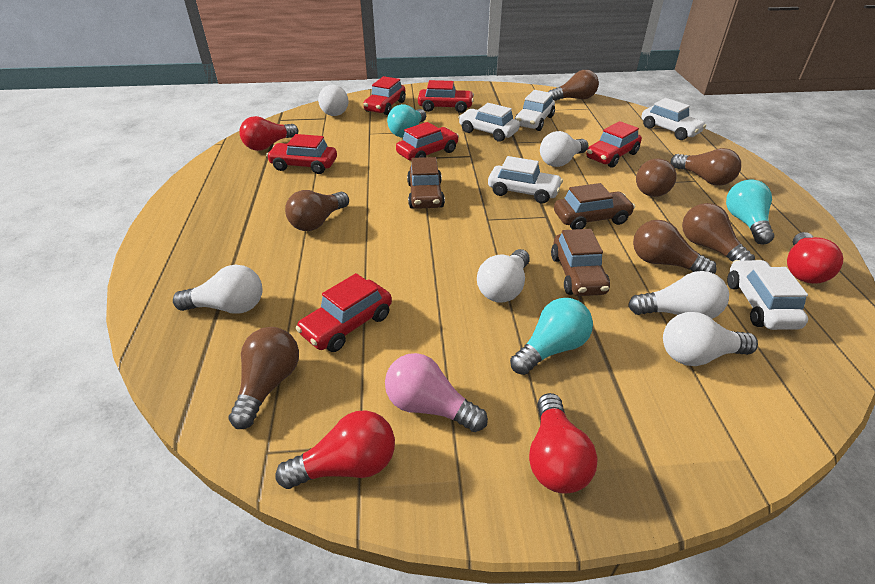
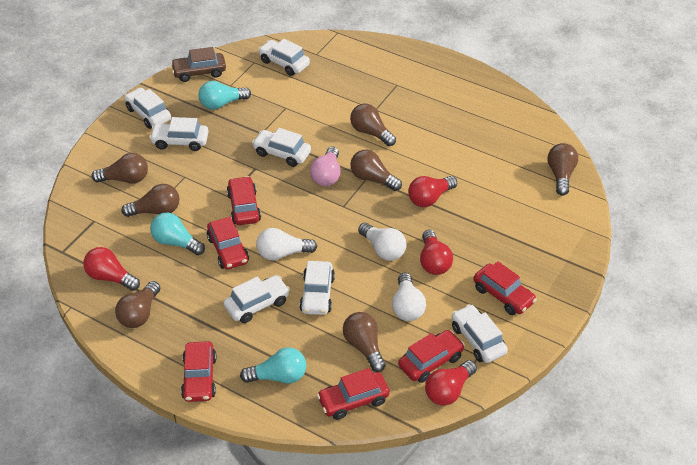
brown car: 3 -> 1
white car: 5 -> 7
white light bulb: 6 -> 3

